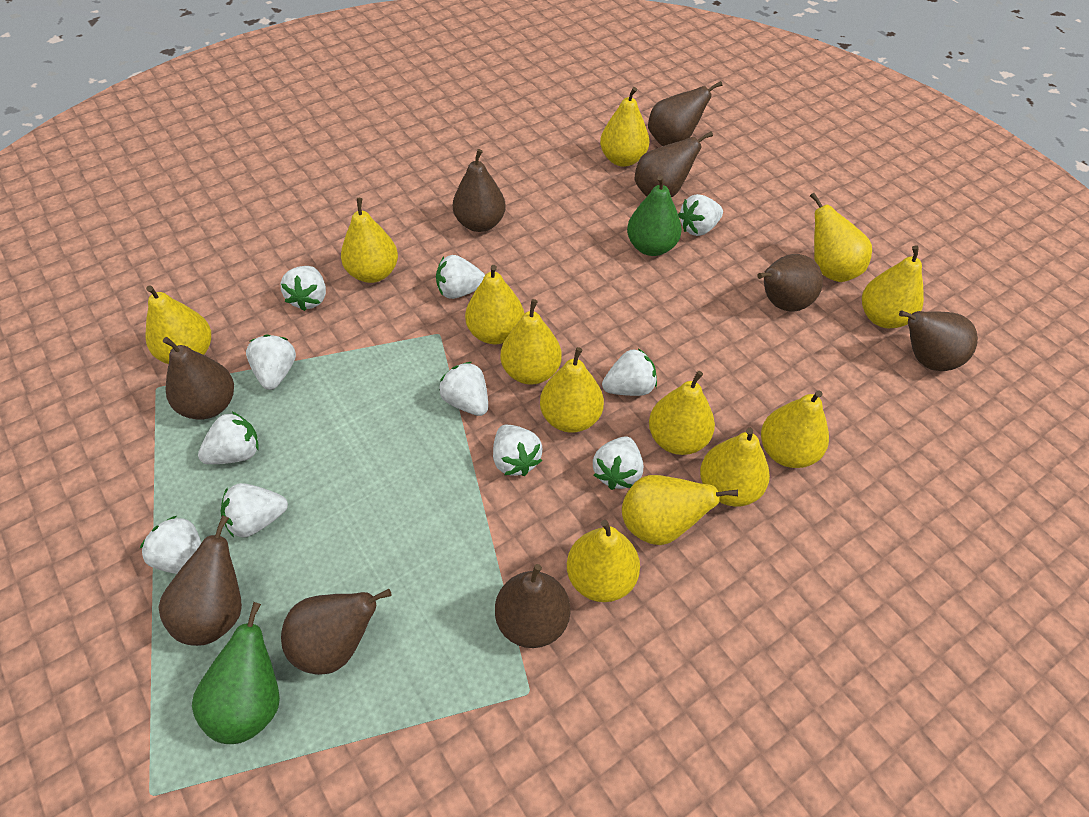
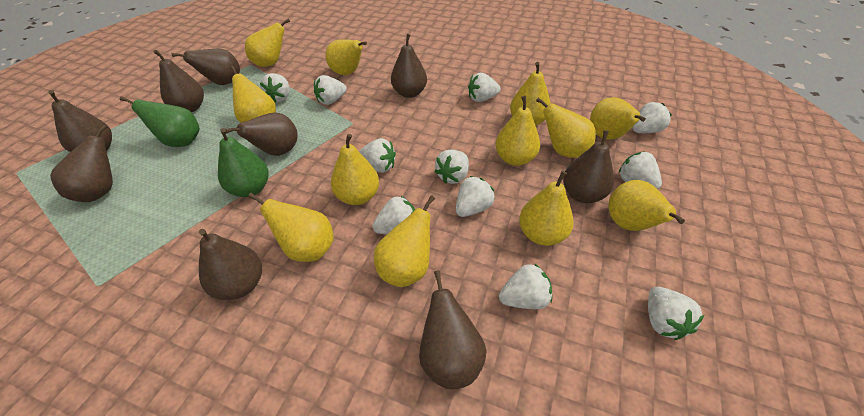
yellow pear: 13 -> 12

